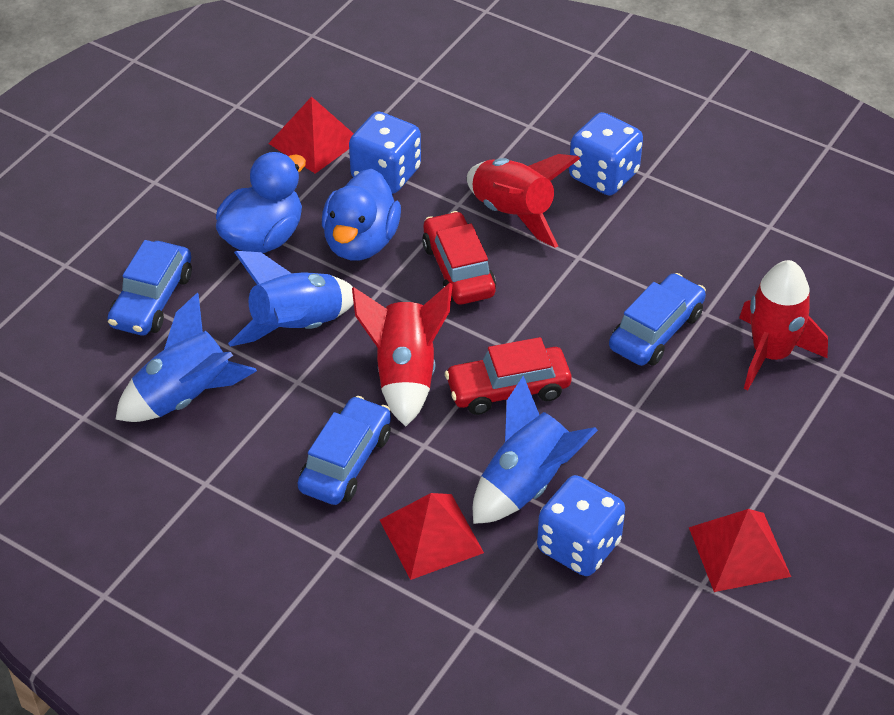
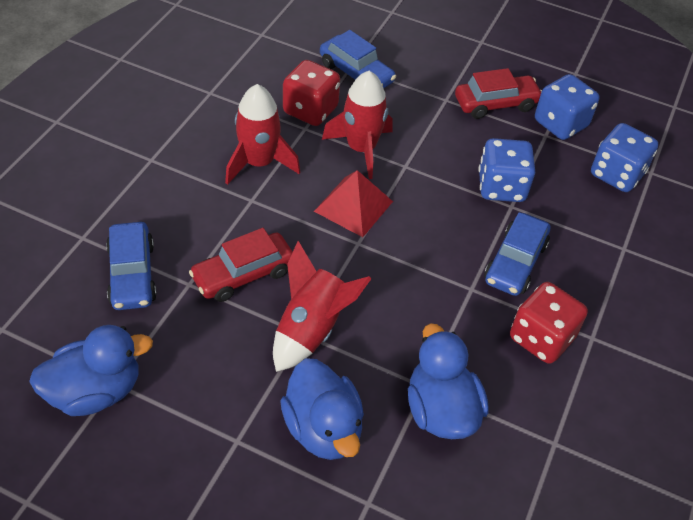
blue duck: 2 -> 3
blue rocket: 3 -> 0
red dice: 0 -> 2
red pyramid: 3 -> 1

